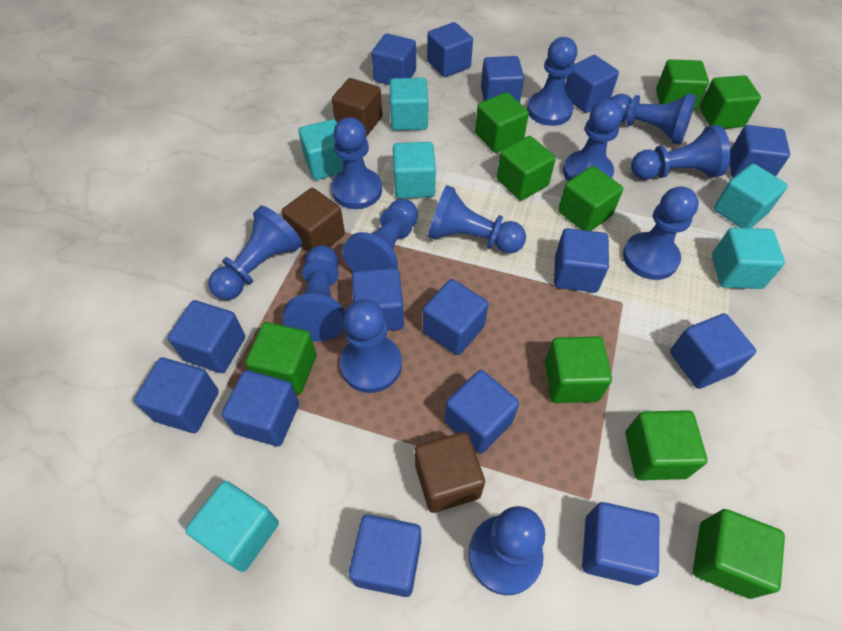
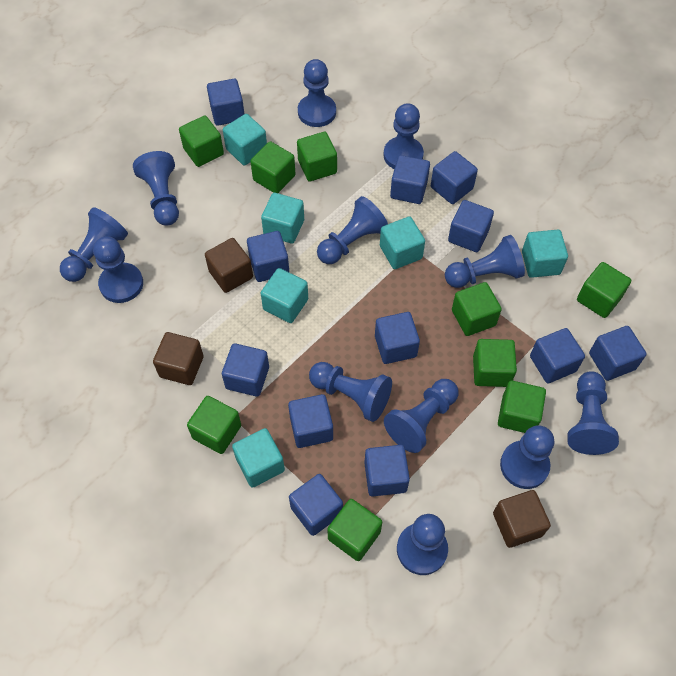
blue cube: 15 -> 12

